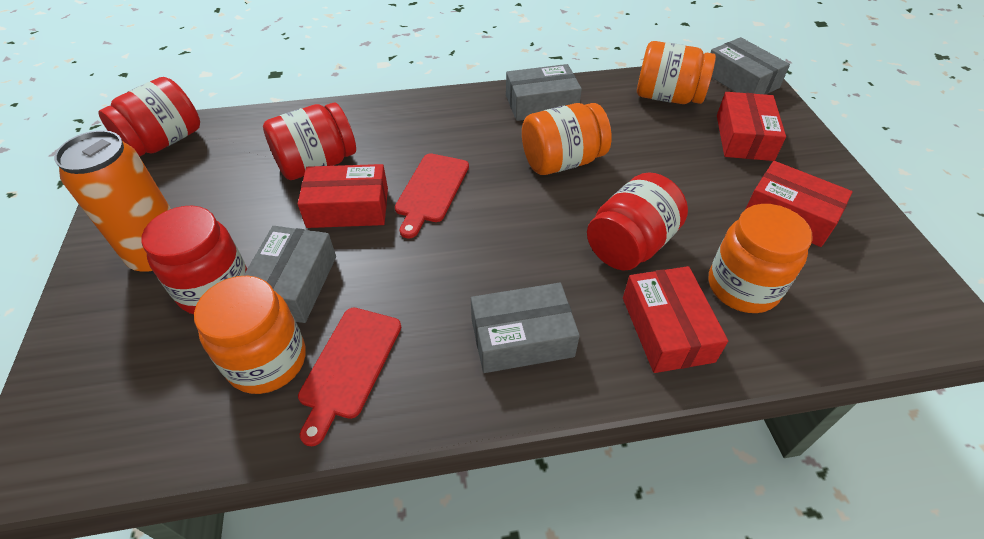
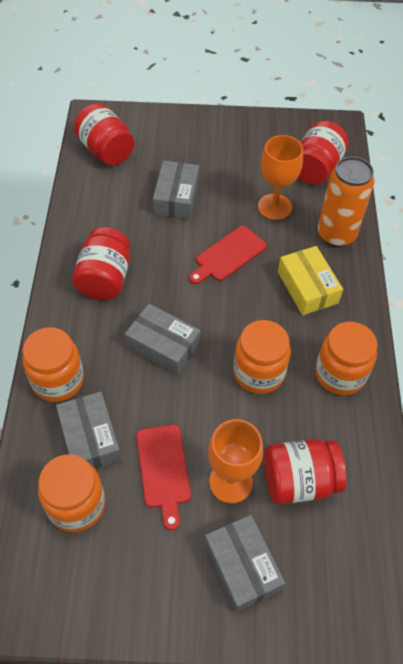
orange goblet: 0 -> 2
red box: 4 -> 0
yellow box: 0 -> 1

